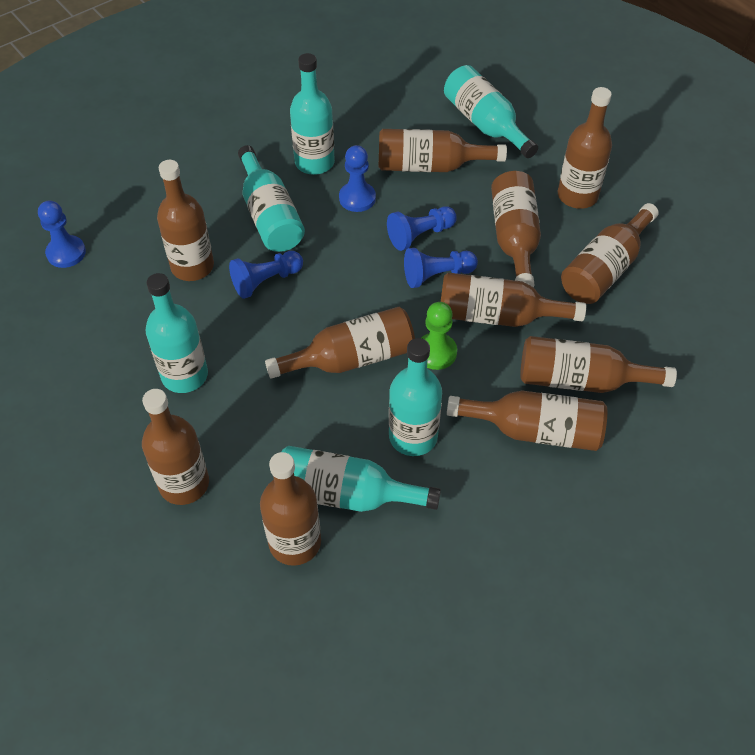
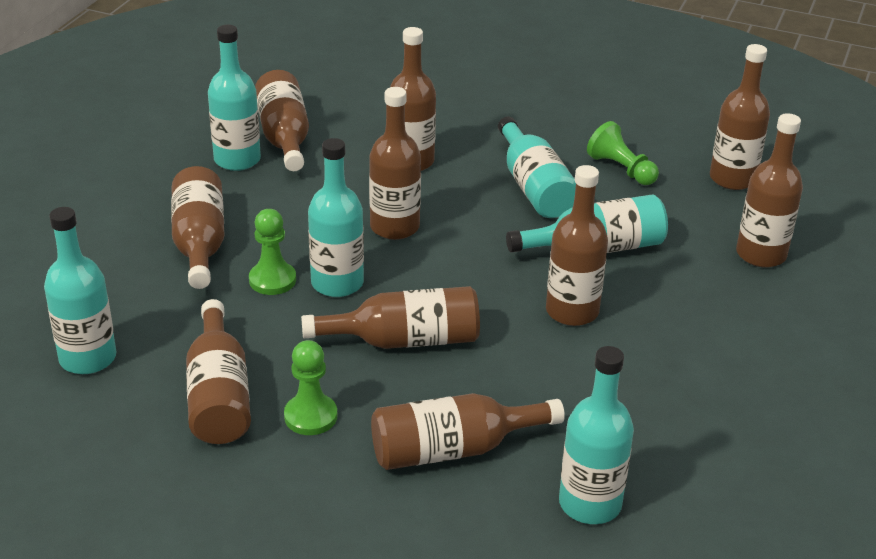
blue pawn: 5 -> 0
brown bottle: 11 -> 10
green pawn: 1 -> 3

